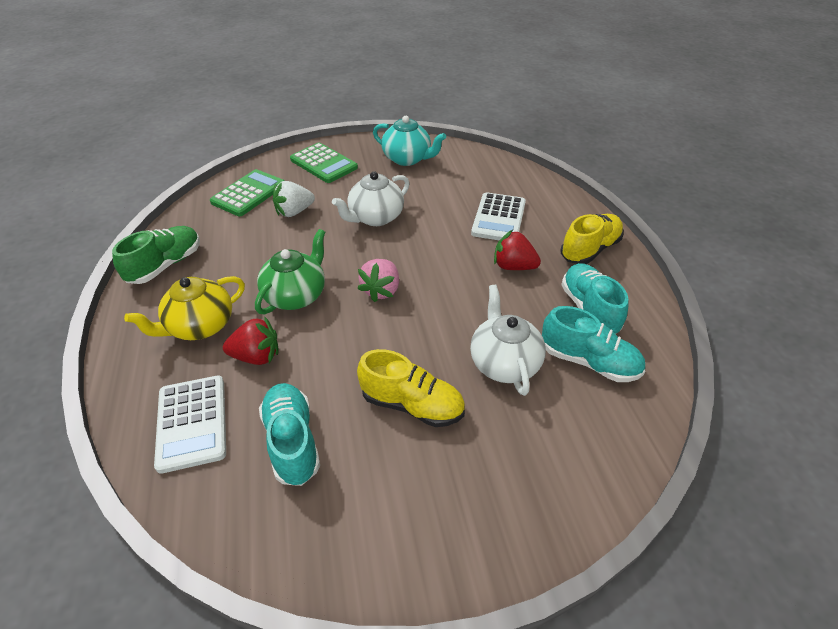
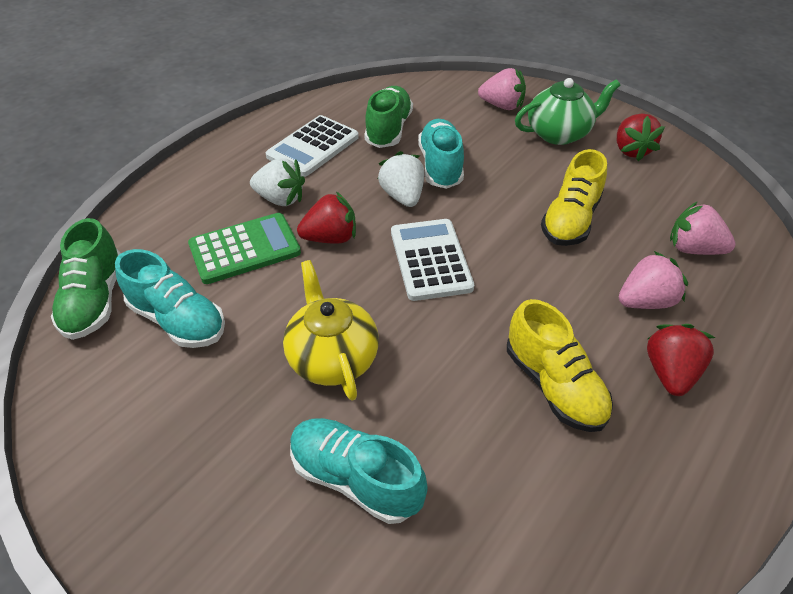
green calculator: 2 -> 1
green shoe: 1 -> 2
pink strawberry: 1 -> 3
red strawberry: 2 -> 3
turquoise teapot: 1 -> 0
white strawberry: 1 -> 2
white teapot: 2 -> 0

